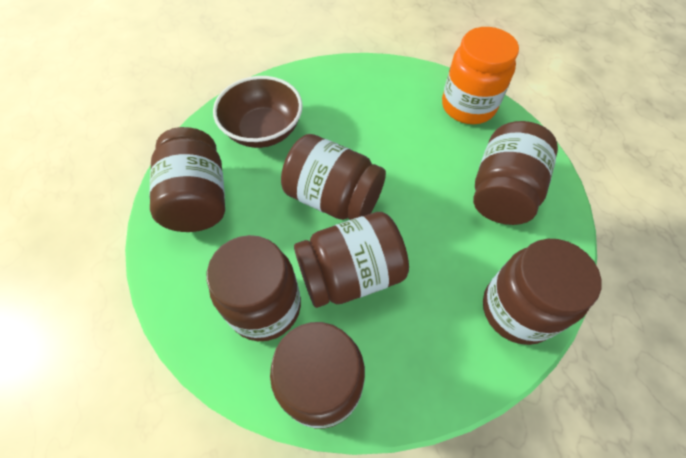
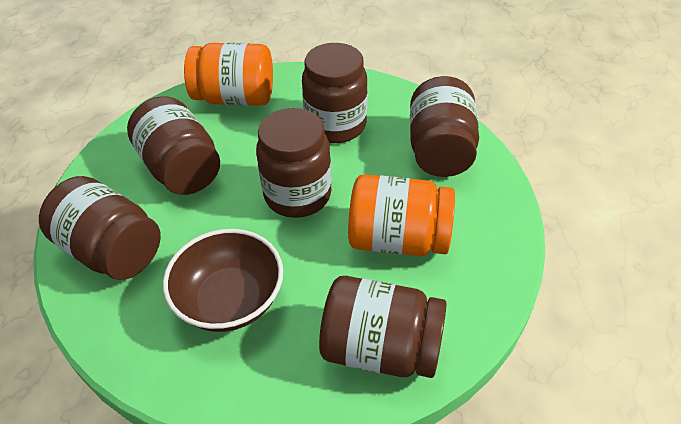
brown jar: 7 -> 6
orange jar: 1 -> 2

